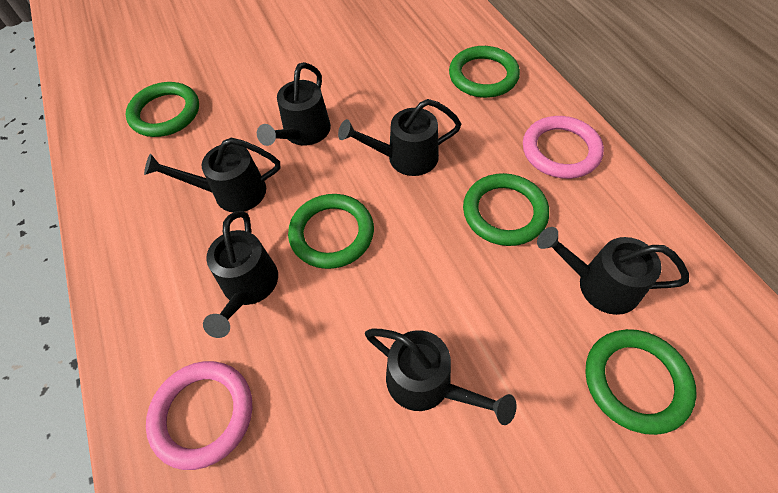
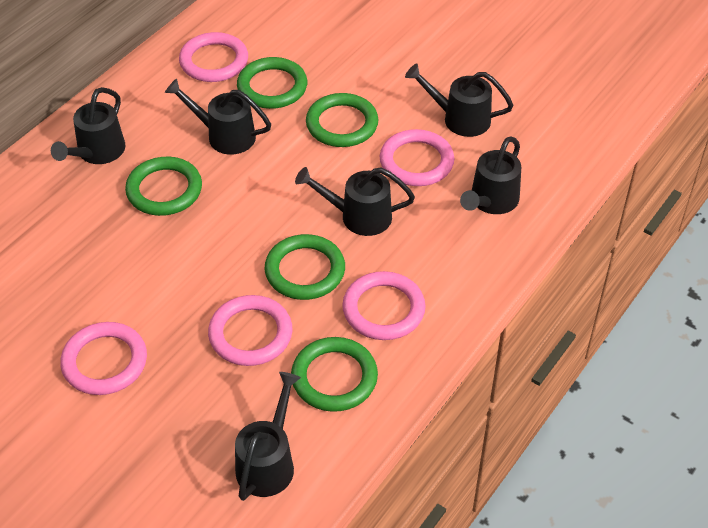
pink ring: 2 -> 5

